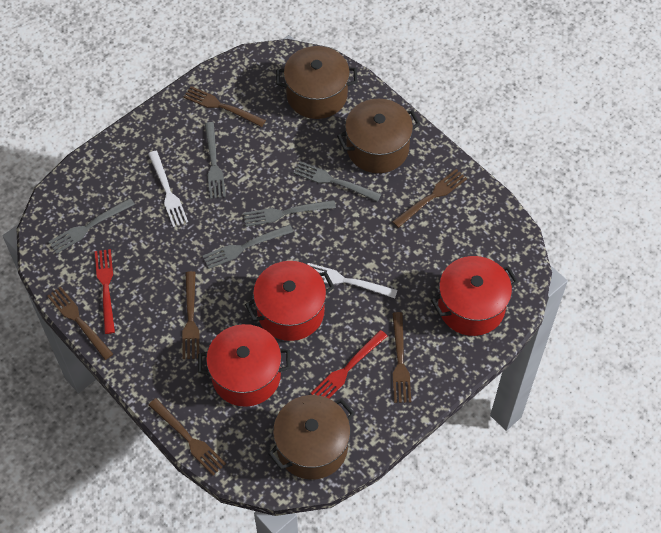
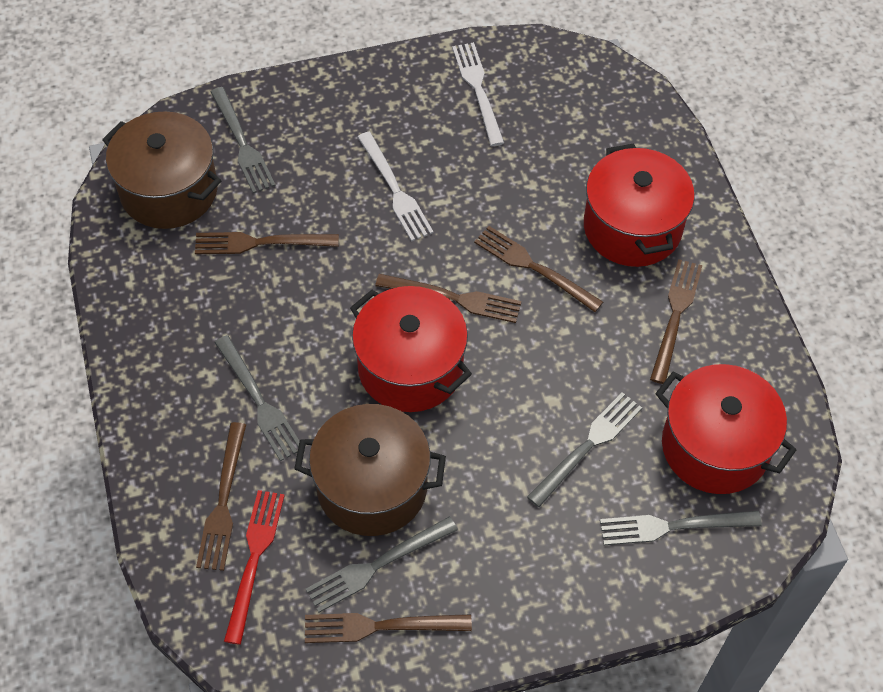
brown pot: 3 -> 2
red fork: 2 -> 1

